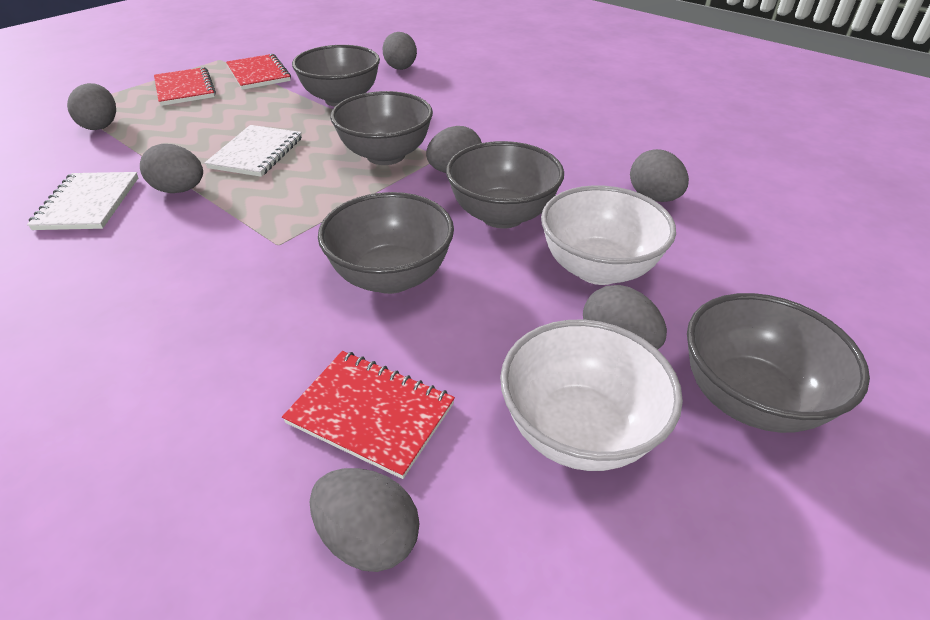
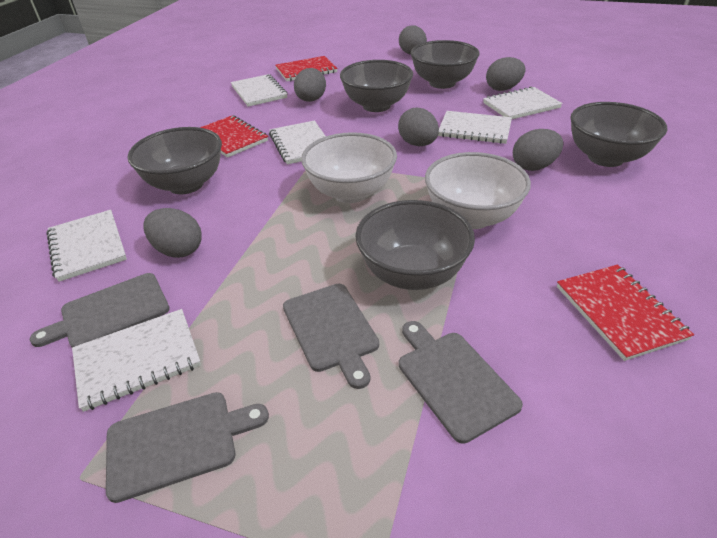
grey cutting board: 0 -> 4
grey egg: 7 -> 6
white notebook: 2 -> 6

